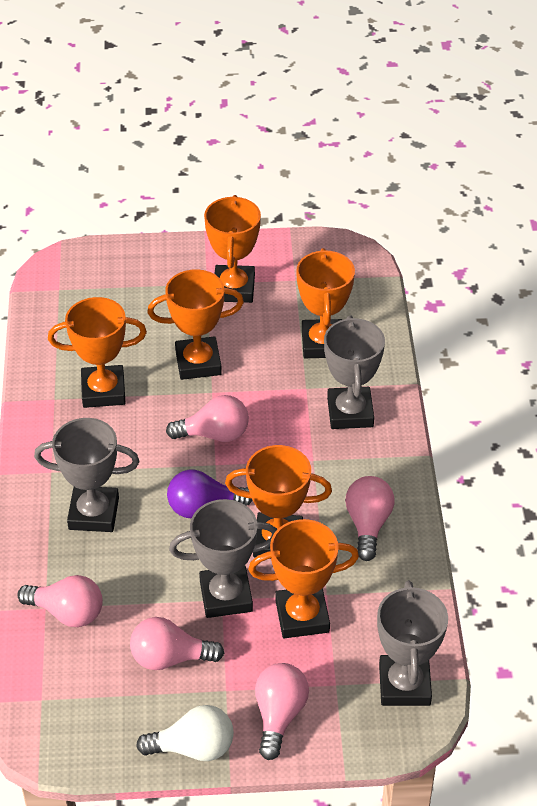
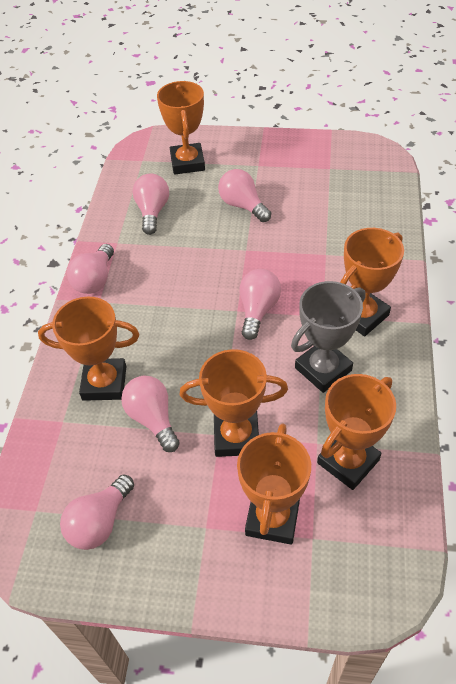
grey trophy: 4 -> 1
pink light bulb: 5 -> 6
purple light bulb: 1 -> 0
white light bulb: 1 -> 0

